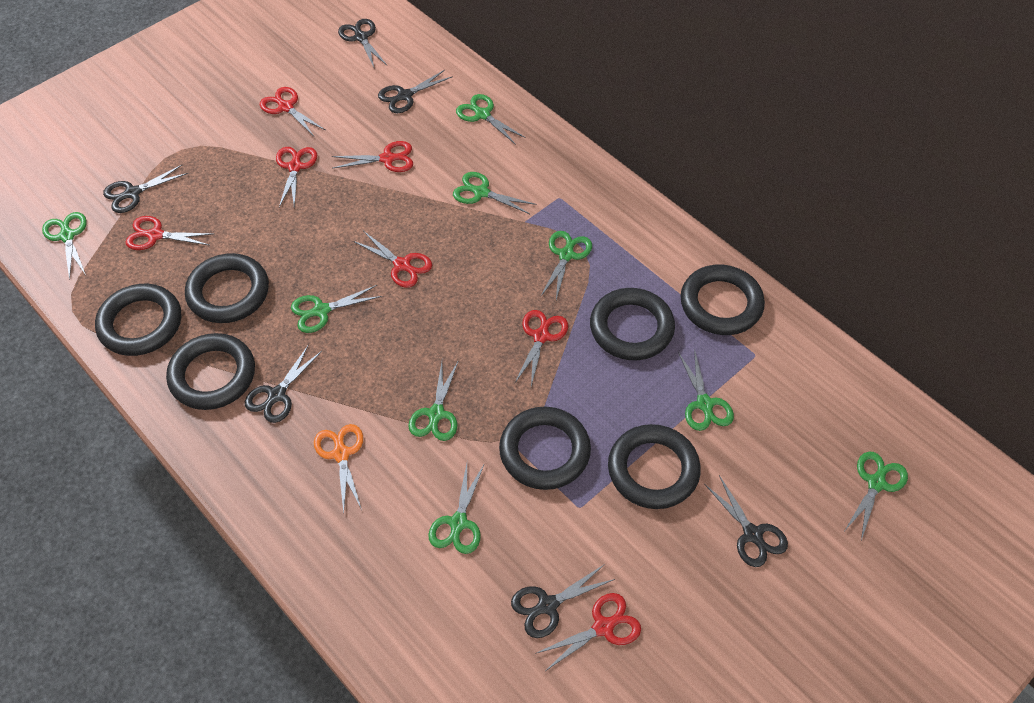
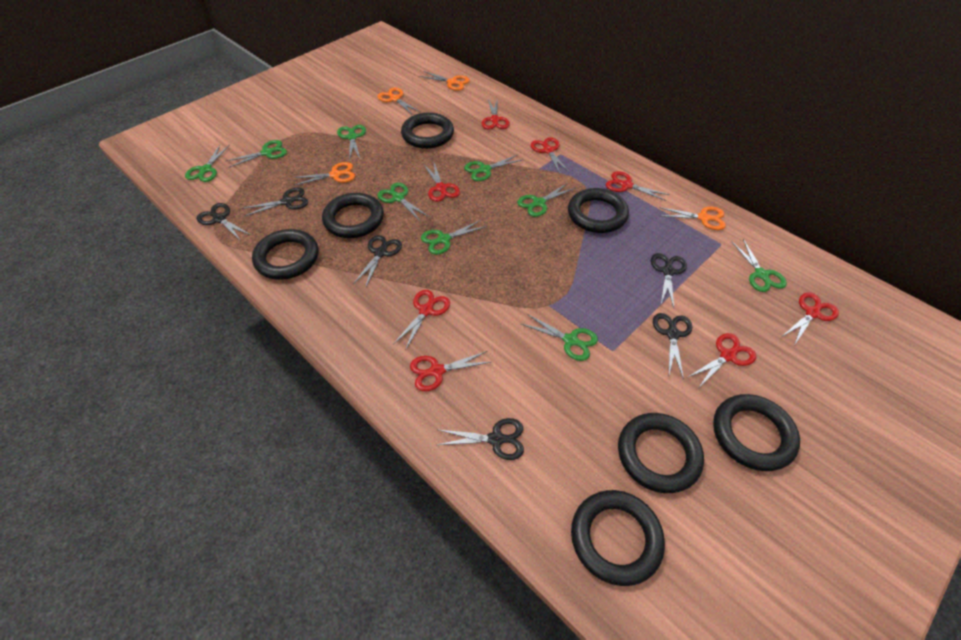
orange scissors: 1 -> 4
red scissors: 7 -> 8

